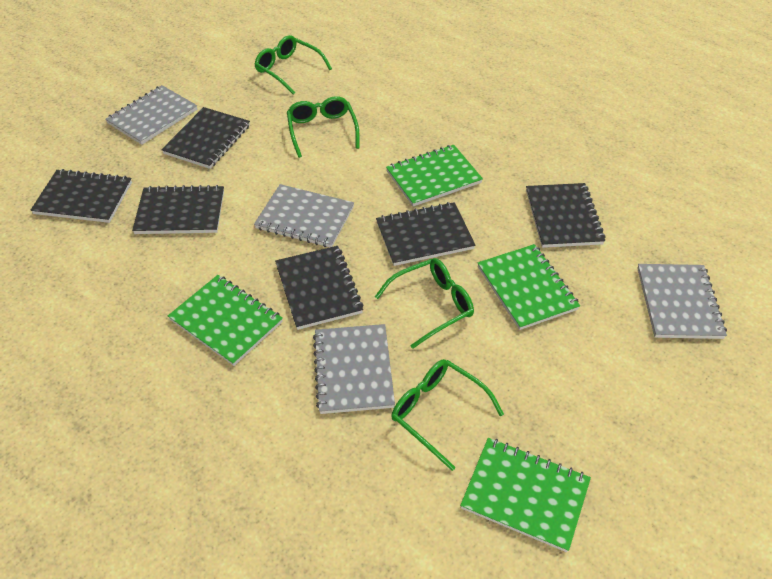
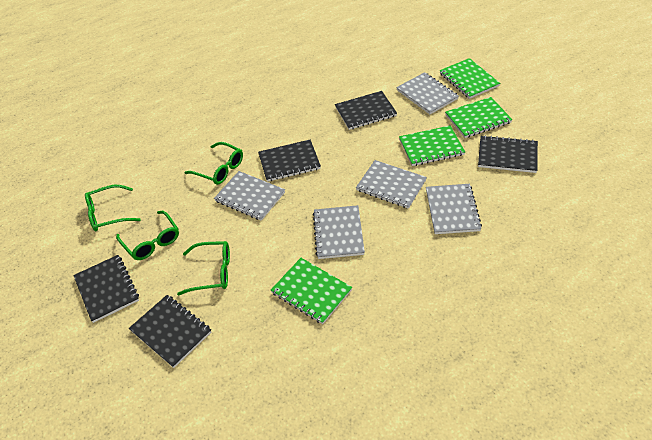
black notebook: 6 -> 5
grey notebook: 4 -> 5

